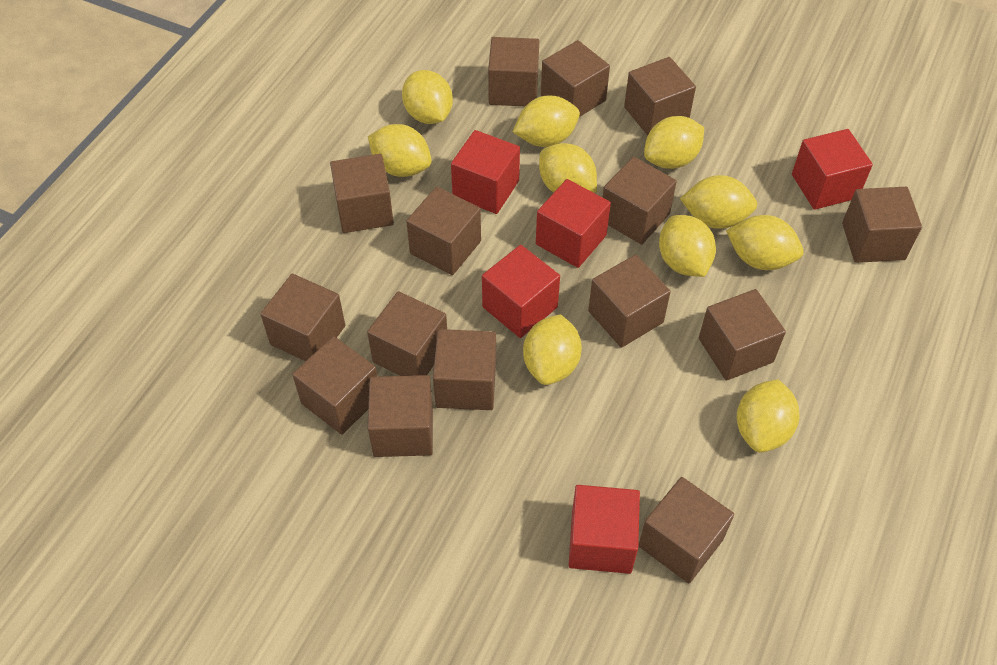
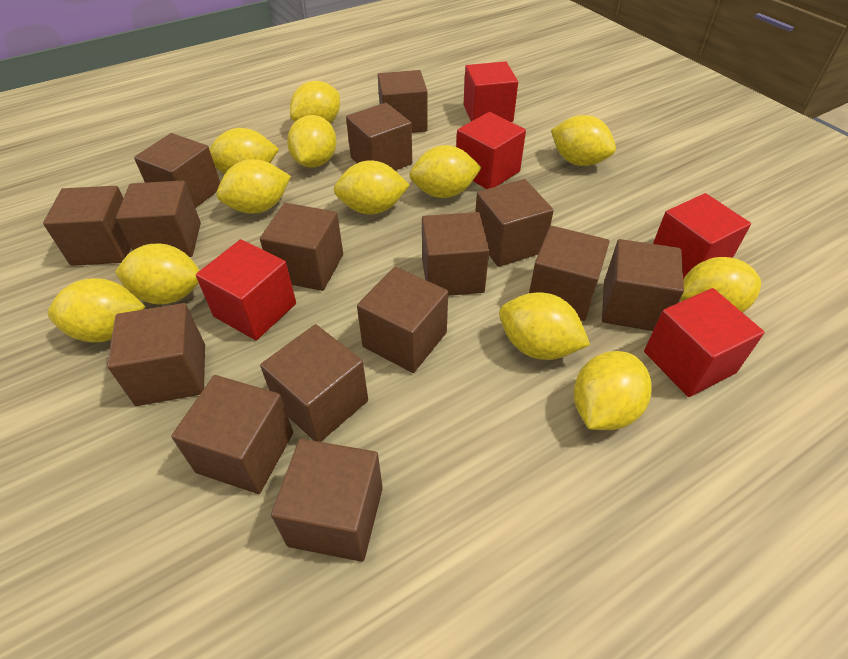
yellow lemon: 10 -> 12

